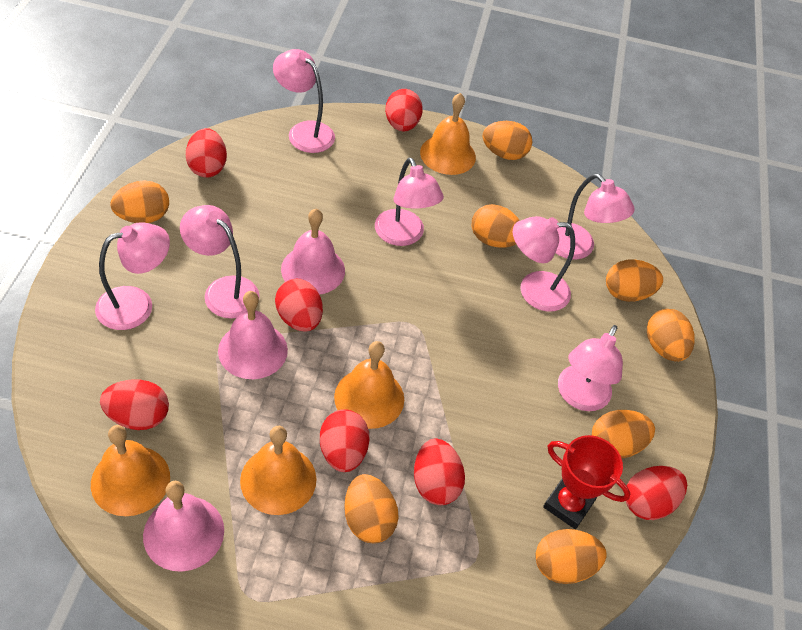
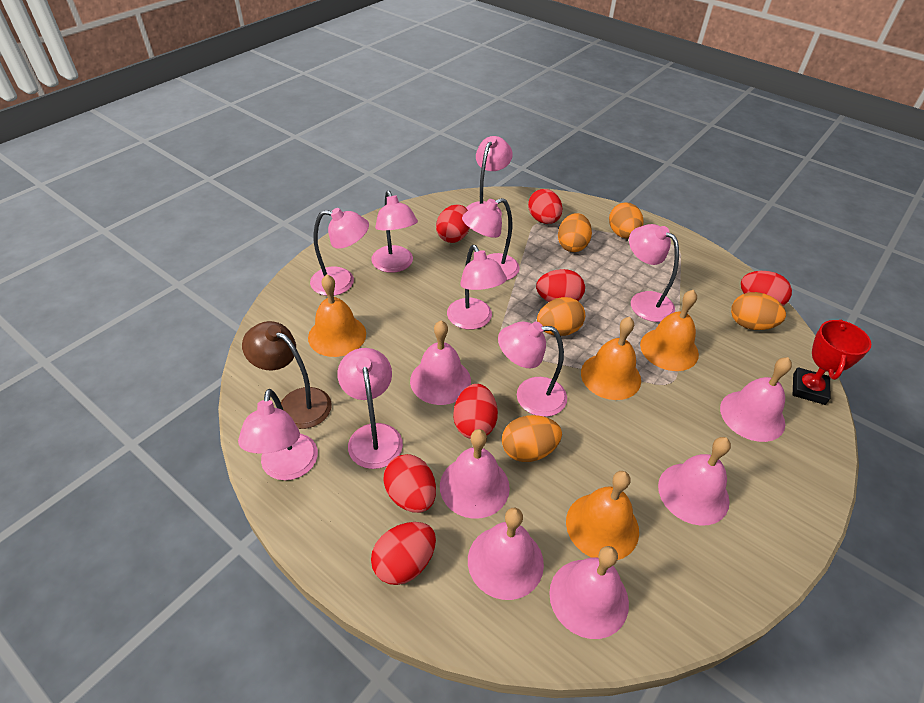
brown lamp: 0 -> 1
orange egg: 8 -> 5
pink bell: 3 -> 6
pink lamp: 7 -> 9

